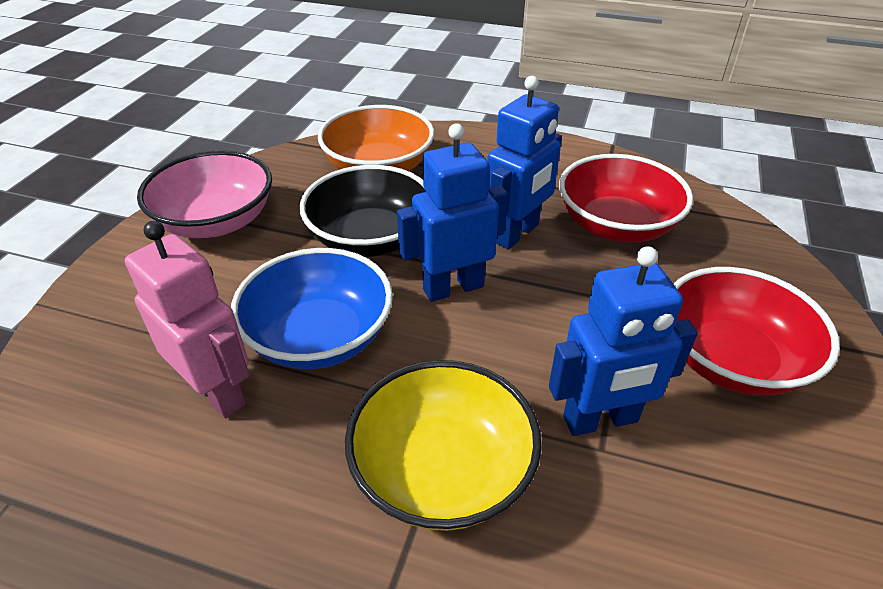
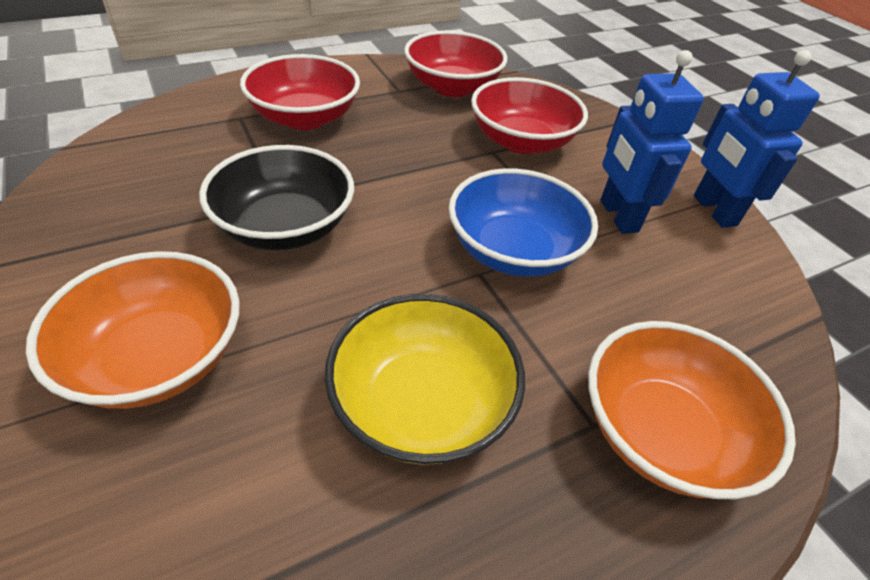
blue robot: 3 -> 2
orange bowl: 1 -> 2
pink bowl: 1 -> 0
pink robot: 1 -> 0
red bowl: 2 -> 3

